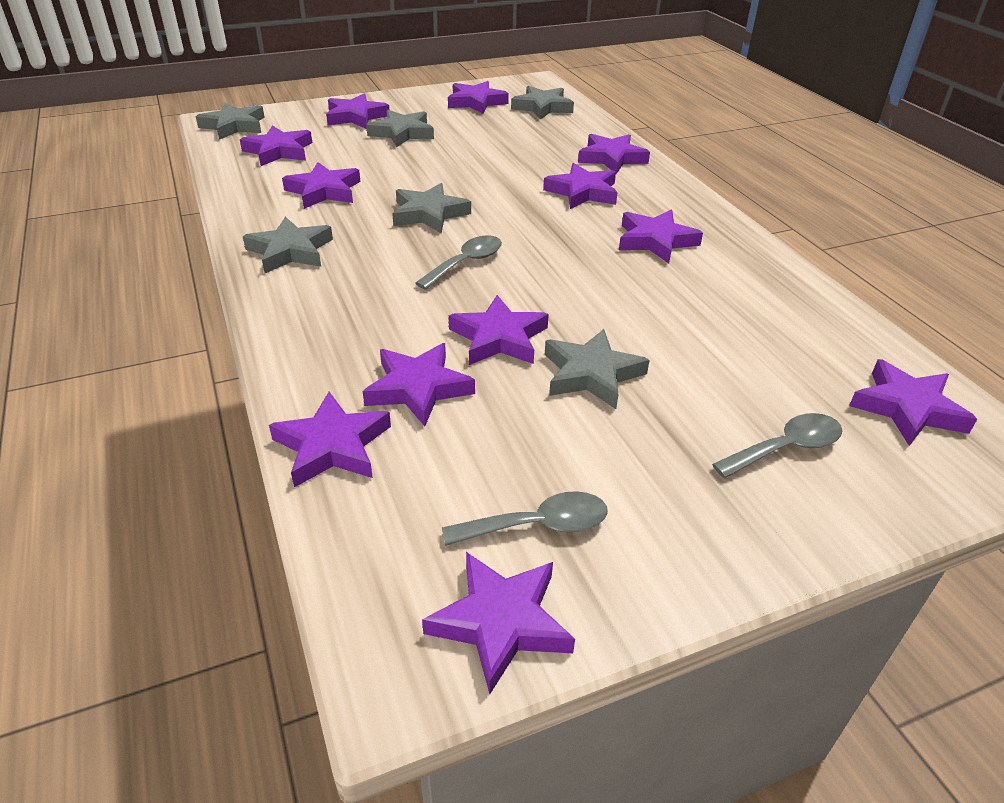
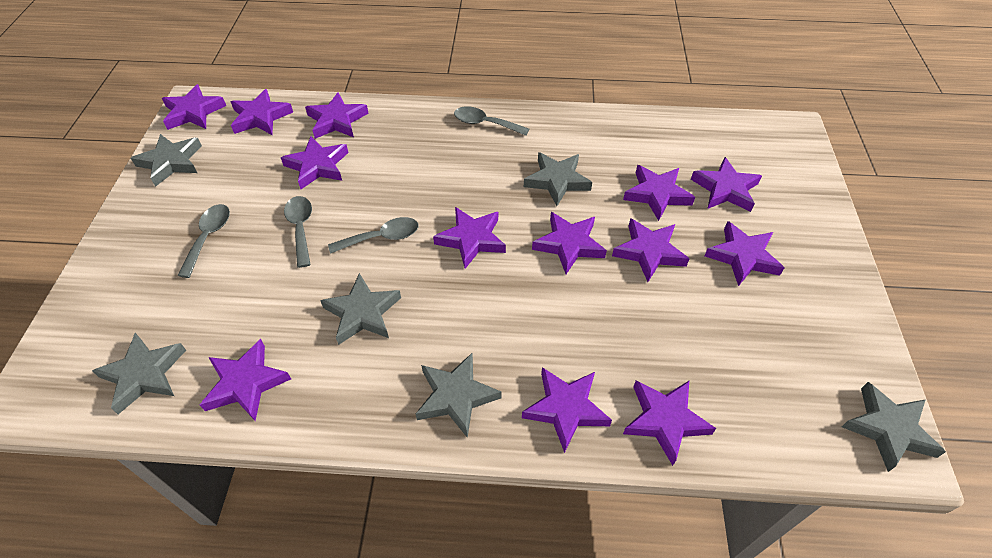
grey spoon: 3 -> 4
purple star: 12 -> 13

